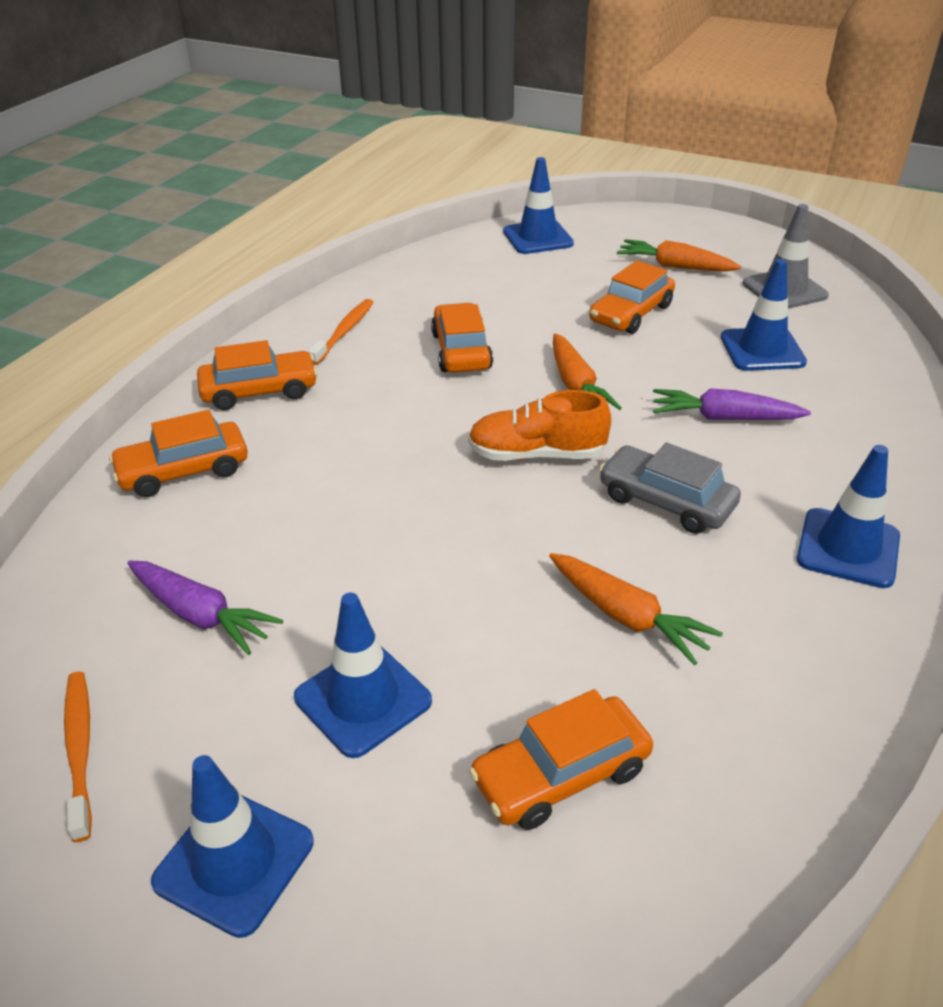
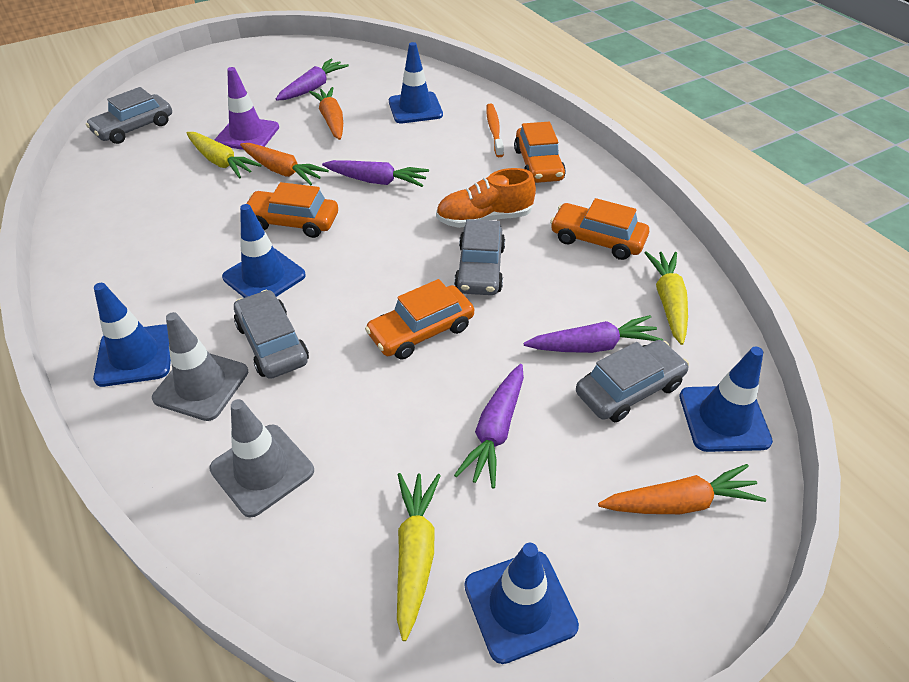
grey car: 1 -> 4
grey traffic cone: 1 -> 2
orange car: 5 -> 4
orange toothbrush: 2 -> 1
purple carrot: 2 -> 4
purple traffic cone: 0 -> 1
yellow carrot: 0 -> 3

